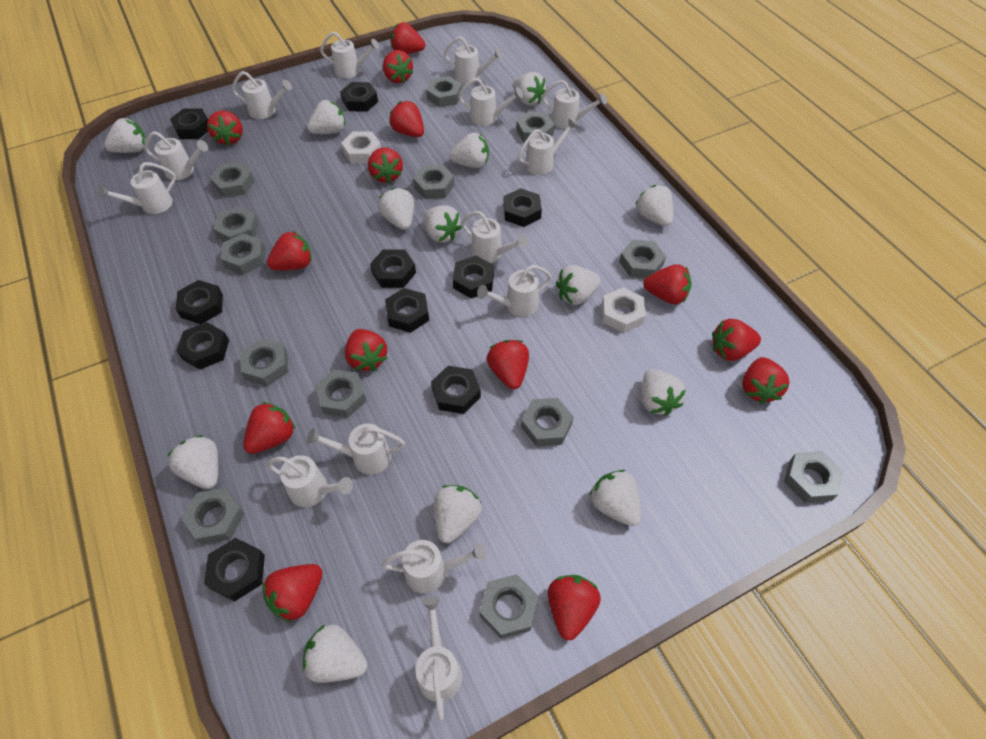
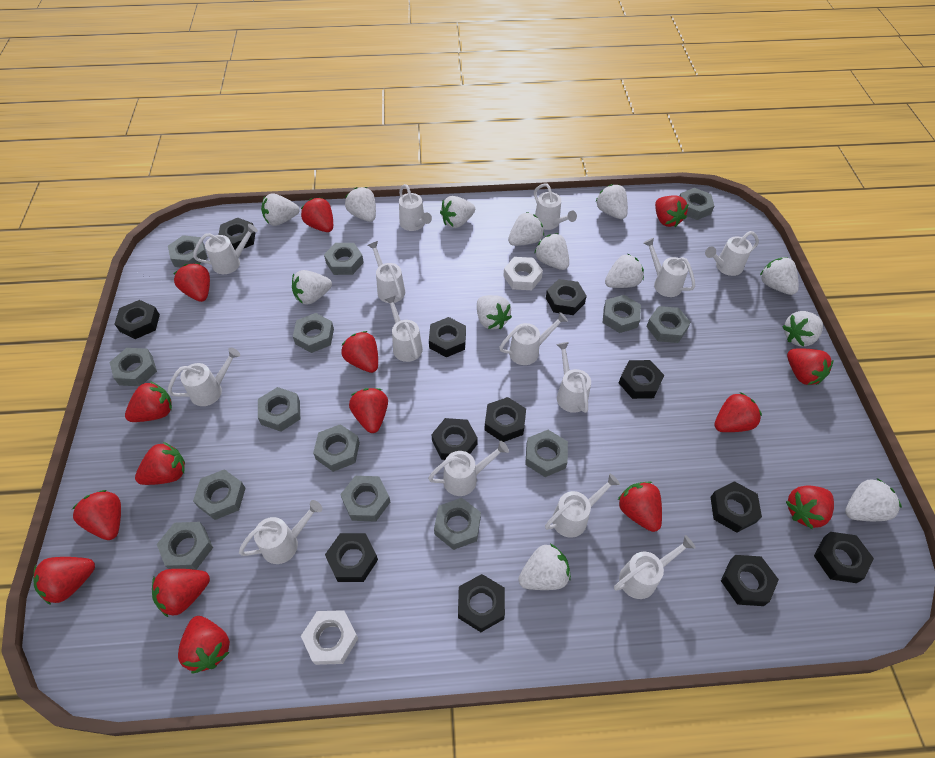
black nut: 10 -> 12
grey nut: 13 -> 14
red strawberry: 14 -> 15

